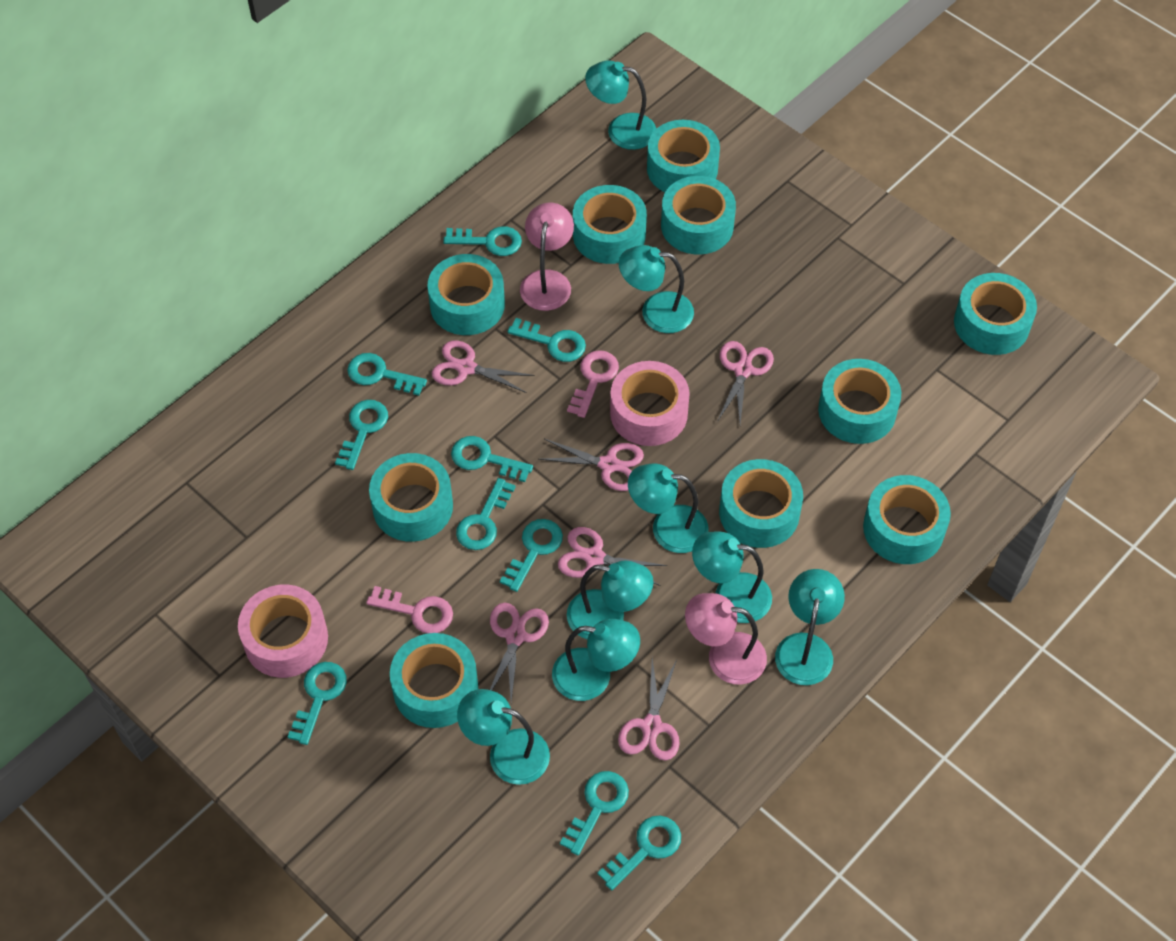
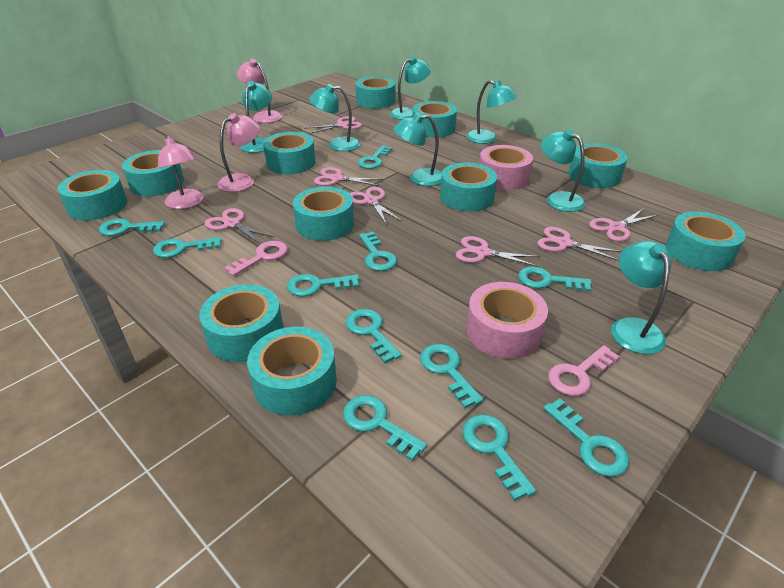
pink lamp: 2 -> 3
pink scissors: 6 -> 7
turquoise key: 10 -> 11
turquoise lamp: 8 -> 7
turquoise tape: 10 -> 11

